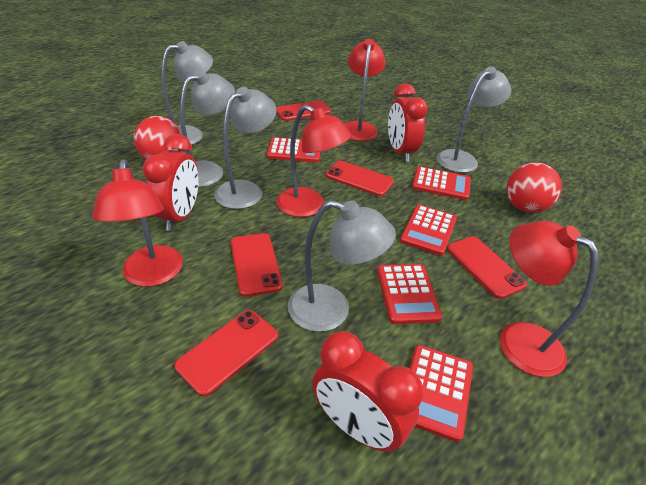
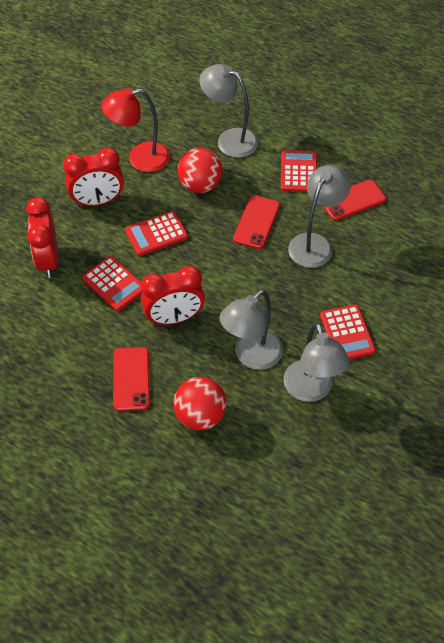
grey lamp: 5 -> 4
red calculator: 5 -> 4
red lamp: 4 -> 1
red phone: 5 -> 3

